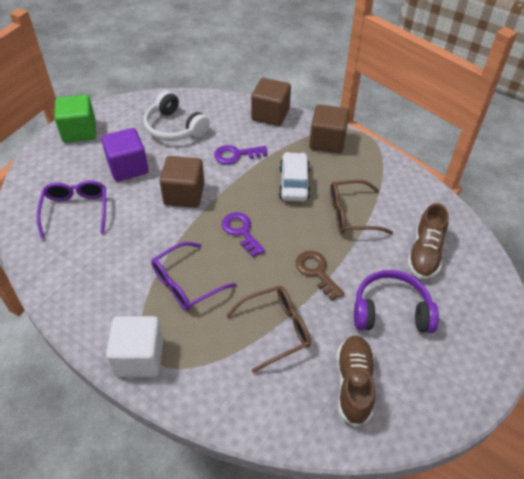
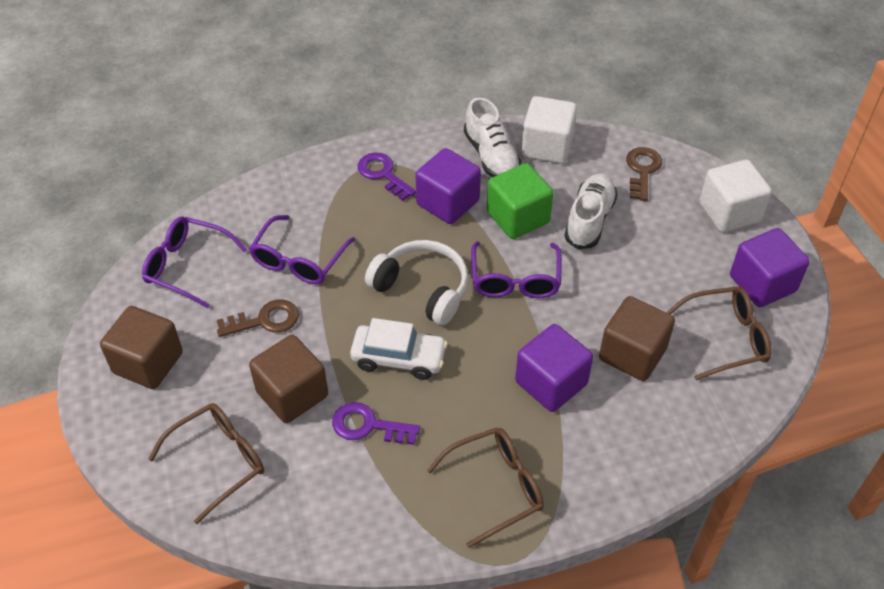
brown glasses: 2 -> 3
brown key: 1 -> 2
brown shoe: 2 -> 0
purple cube: 1 -> 3
purple glasses: 2 -> 3
purple headphones: 1 -> 0
white cube: 1 -> 2
white shoe: 0 -> 2

